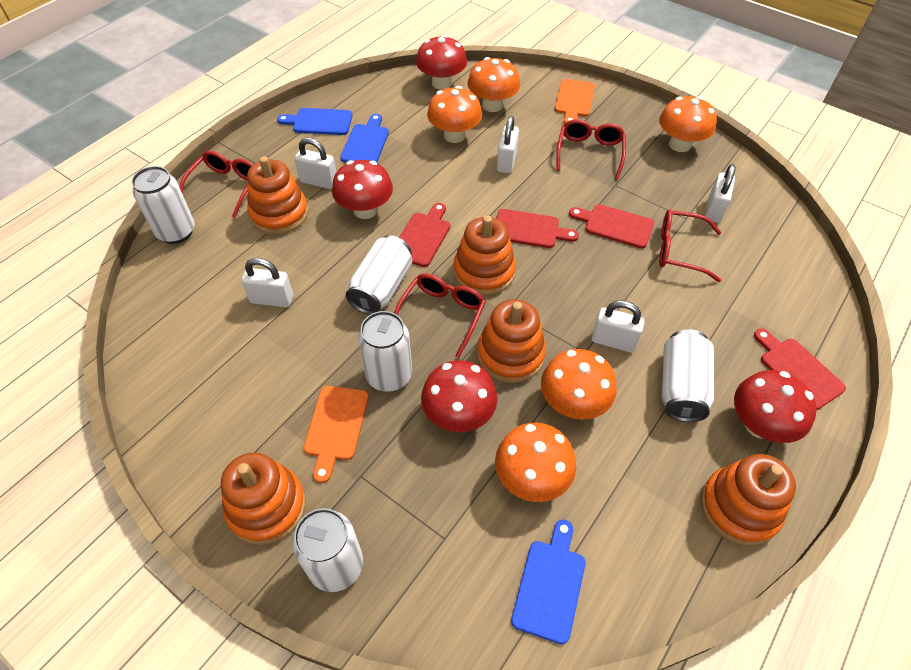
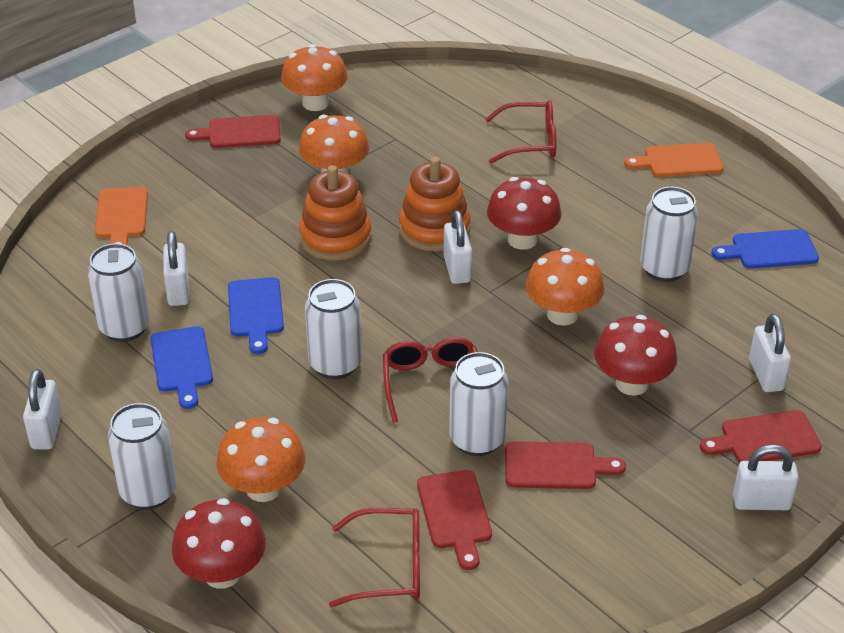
orange mushroom: 5 -> 4
orange stacking toy: 5 -> 2
red glasses: 4 -> 3
red mushroom: 4 -> 3

